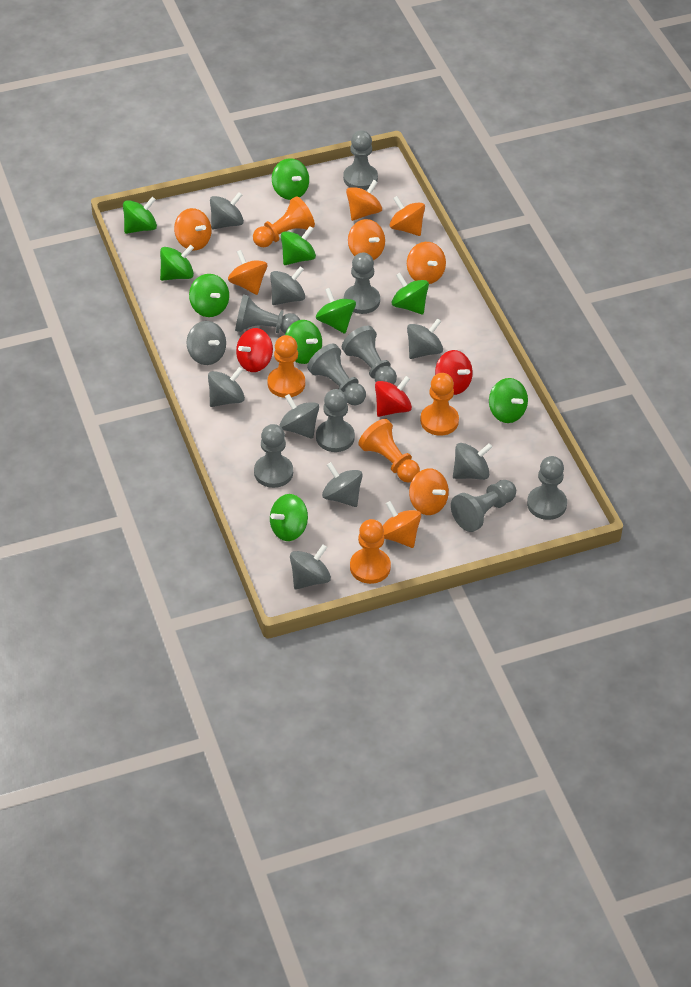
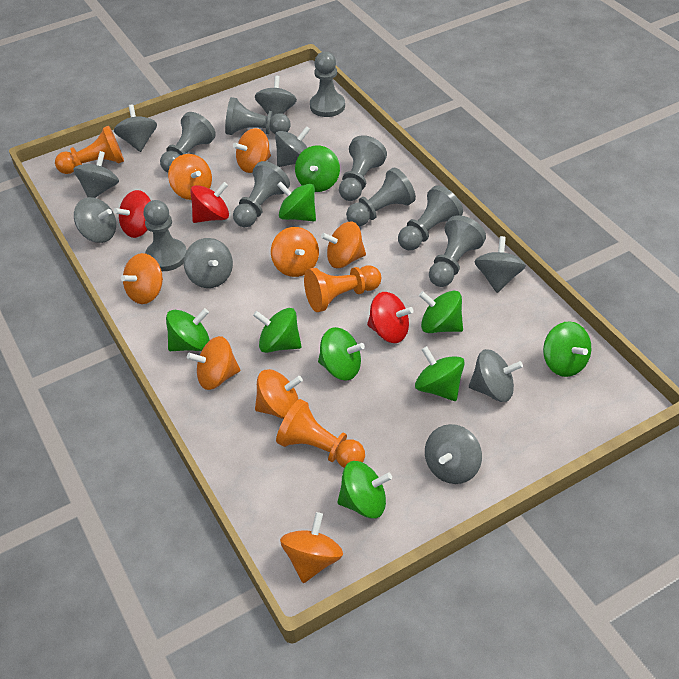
green spinning top: 10 -> 9
orange pawn: 5 -> 3

